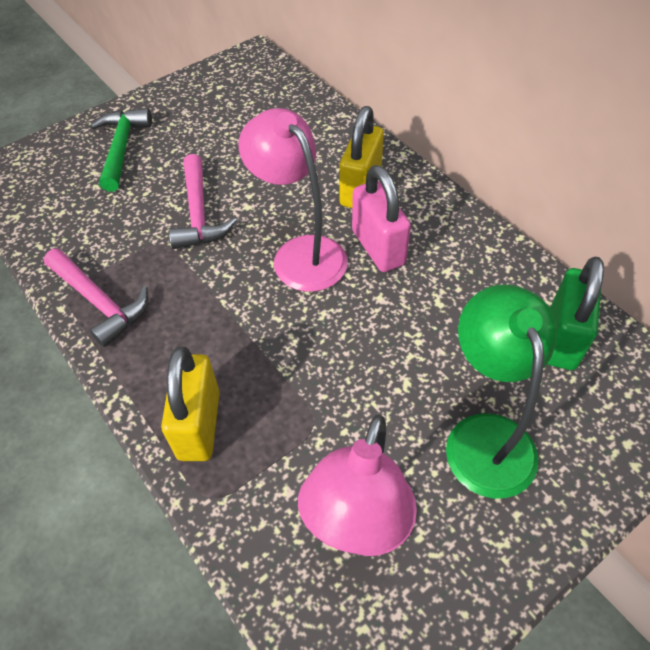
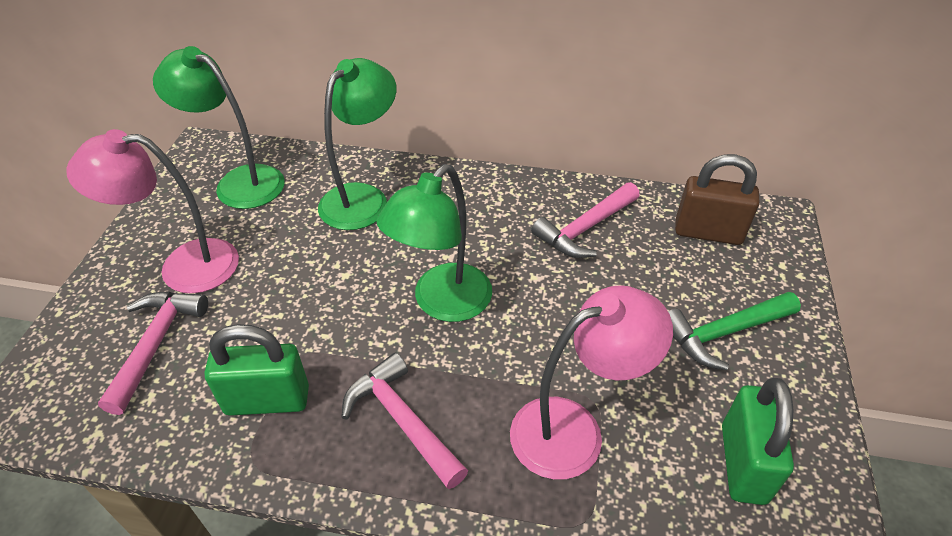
brown padlock: 0 -> 1
green lamp: 1 -> 3
green padlock: 1 -> 2
pink hammer: 2 -> 3
pink padlock: 1 -> 0
yellow padlock: 2 -> 0

